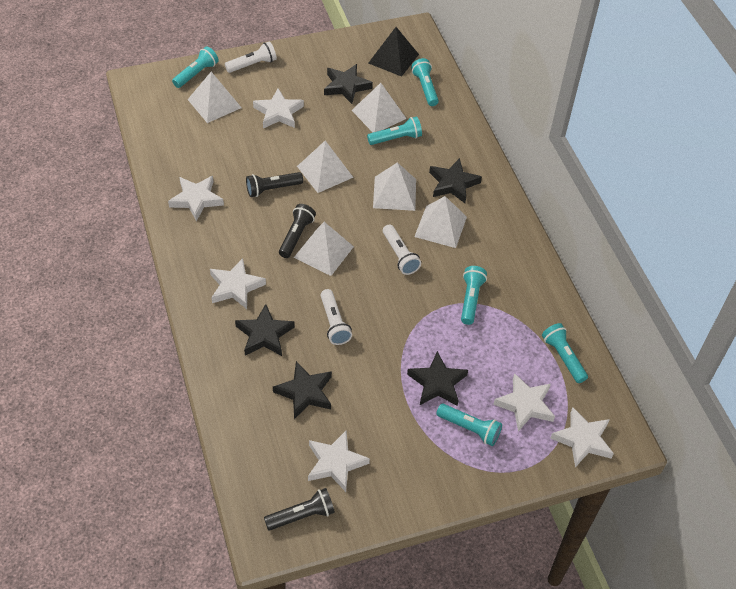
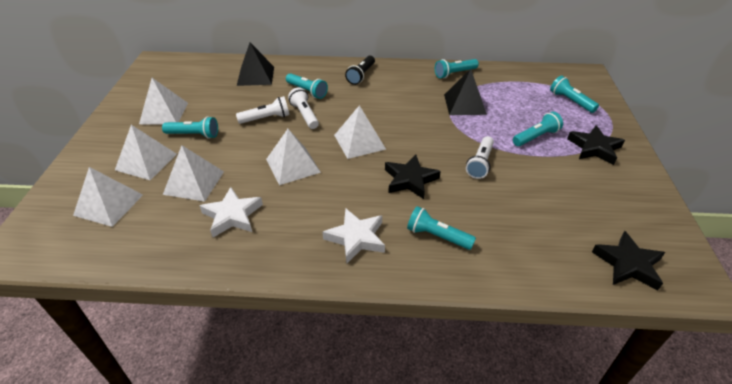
black flashlight: 3 -> 1
black pyramid: 1 -> 2
black star: 5 -> 3
white star: 6 -> 2

